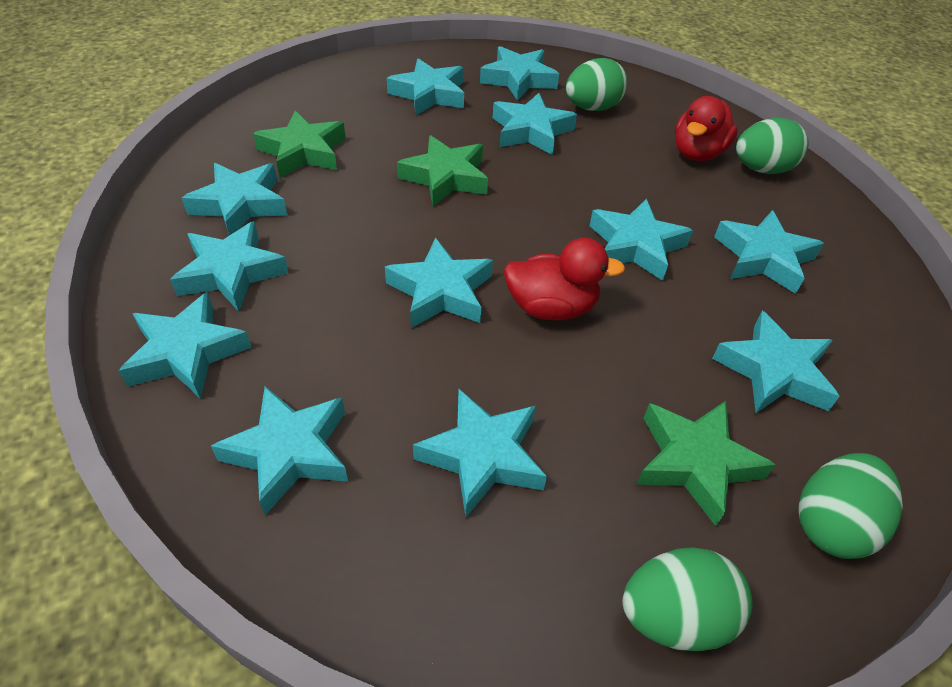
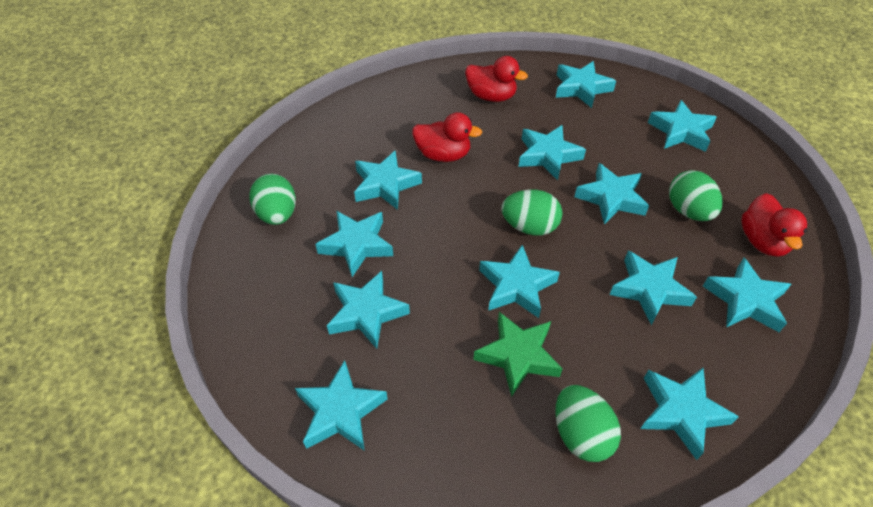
green star: 3 -> 1
red duck: 2 -> 3

